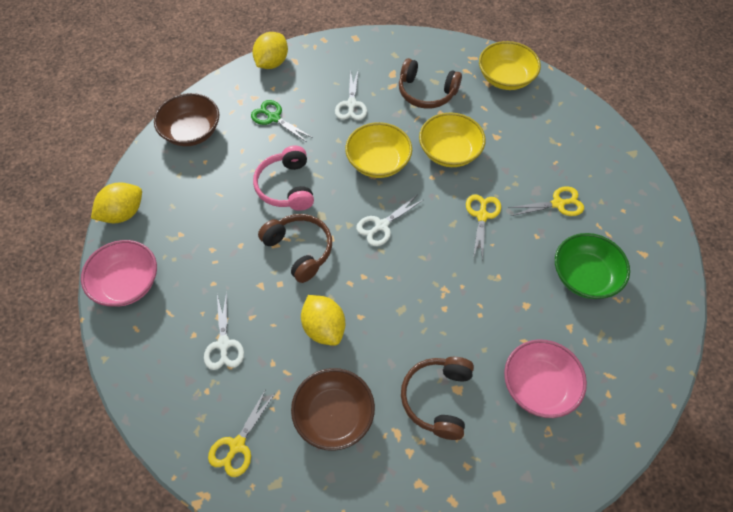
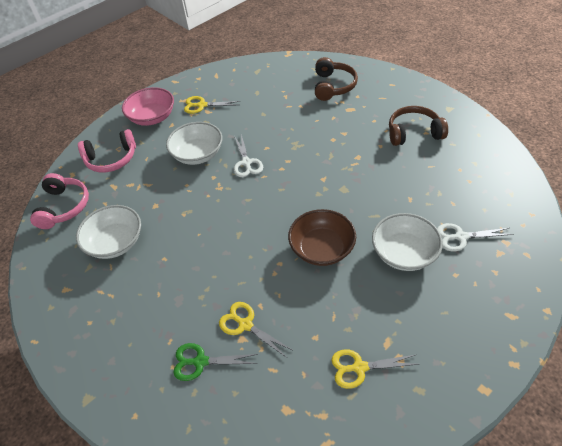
brown bowl: 2 -> 1
brown headphones: 3 -> 2
green bowl: 1 -> 0
pink bowl: 2 -> 1
pink headphones: 1 -> 2
white bowl: 0 -> 3
white scissors: 3 -> 2
yellow bowl: 3 -> 0
yellow lemon: 3 -> 0

